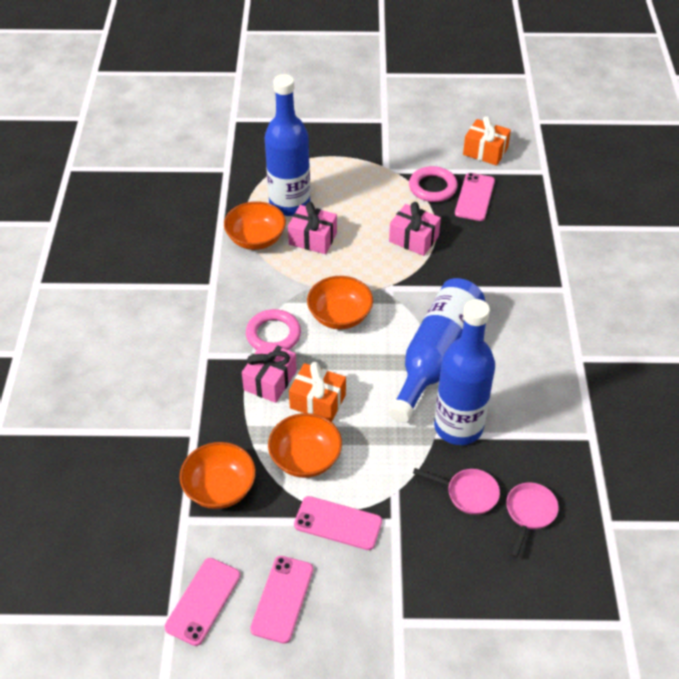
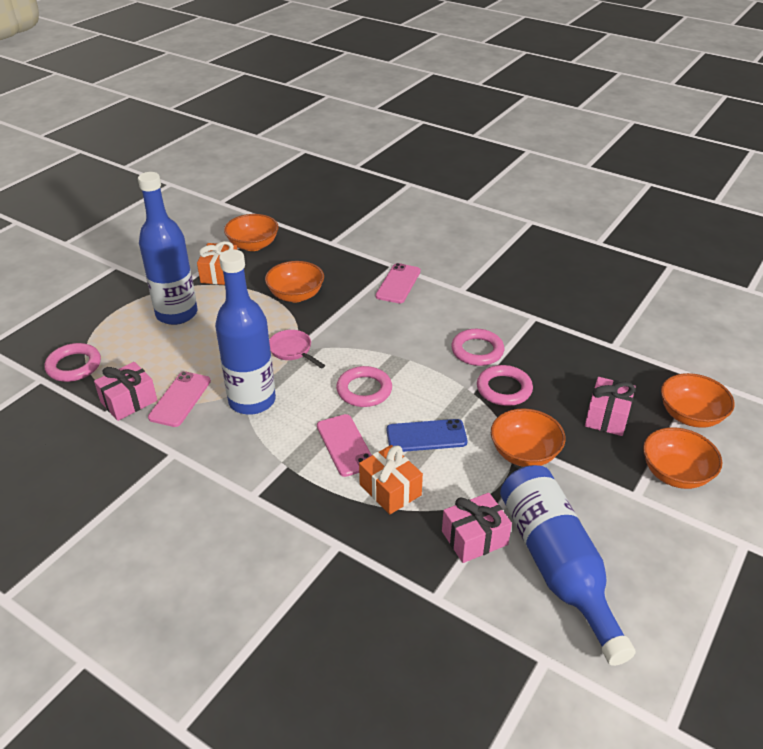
blue phone: 0 -> 1
orange bowl: 4 -> 5
pink pan: 2 -> 1
pink phone: 4 -> 3
pink ring: 2 -> 4

